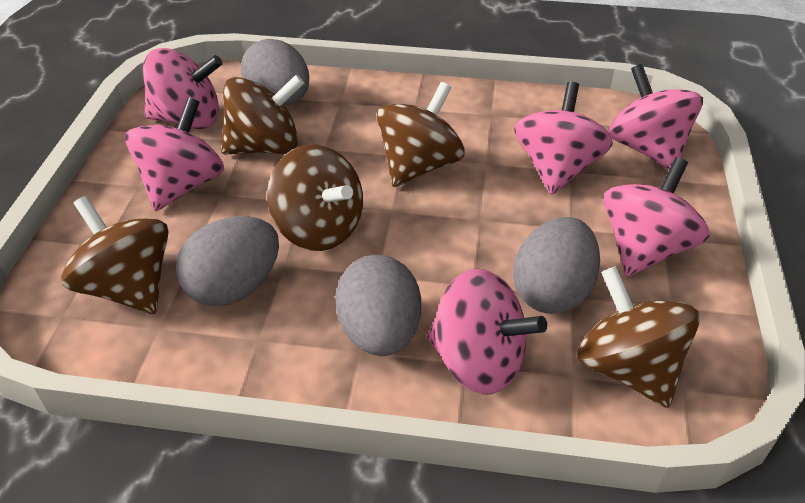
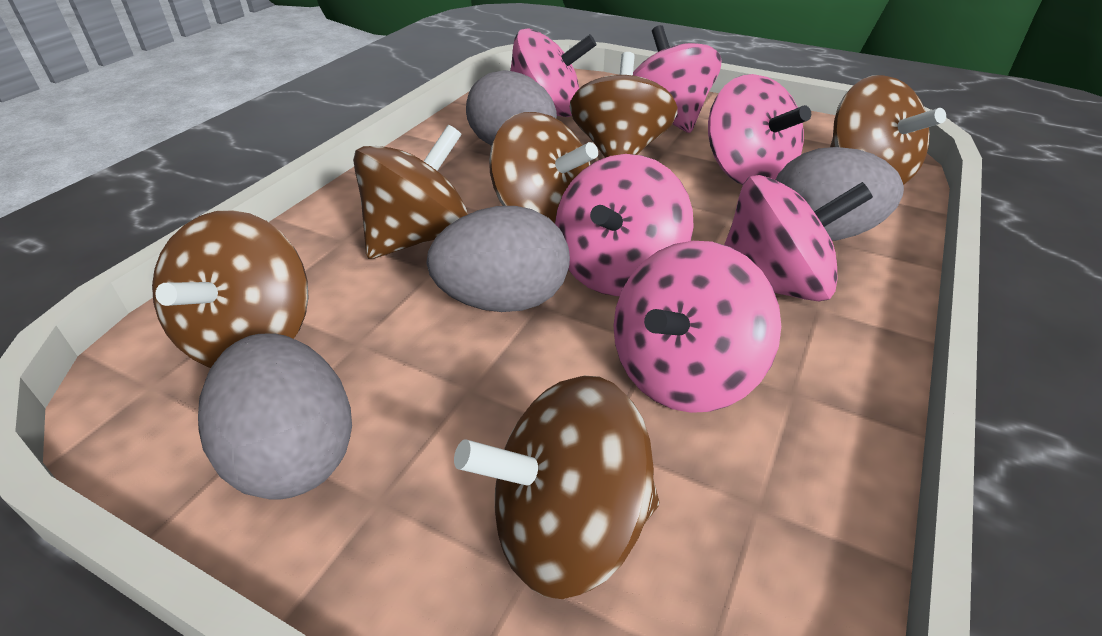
brown spinning top: 5 -> 6

